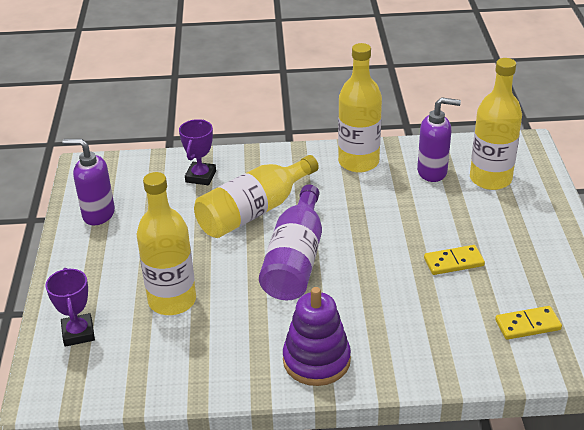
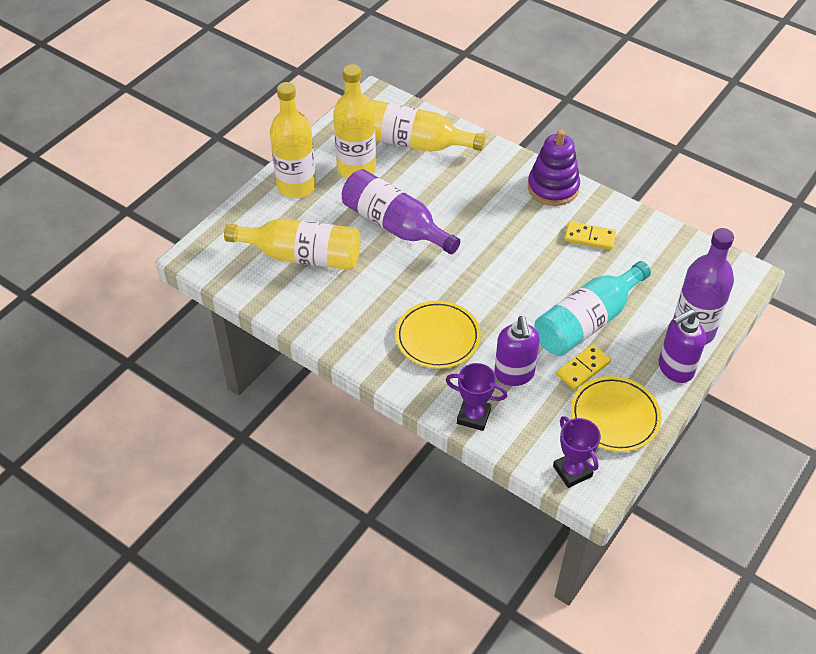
purple bottle: 1 -> 2
turquoise bottle: 0 -> 1
yellow plate: 0 -> 2

